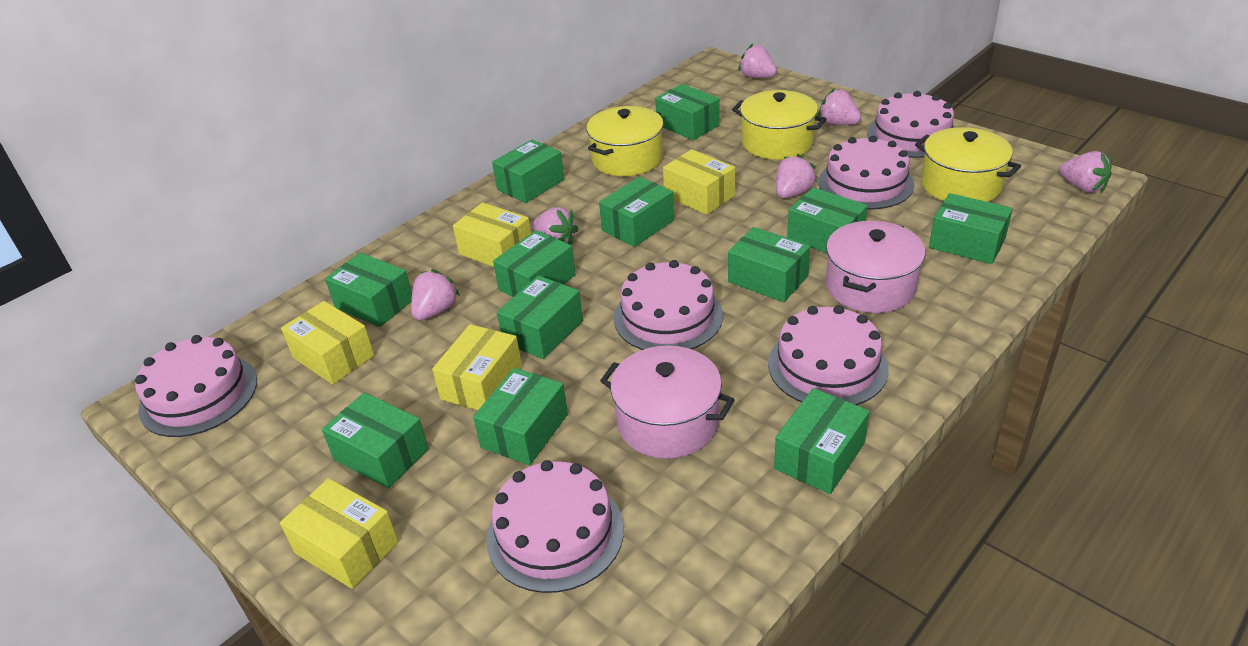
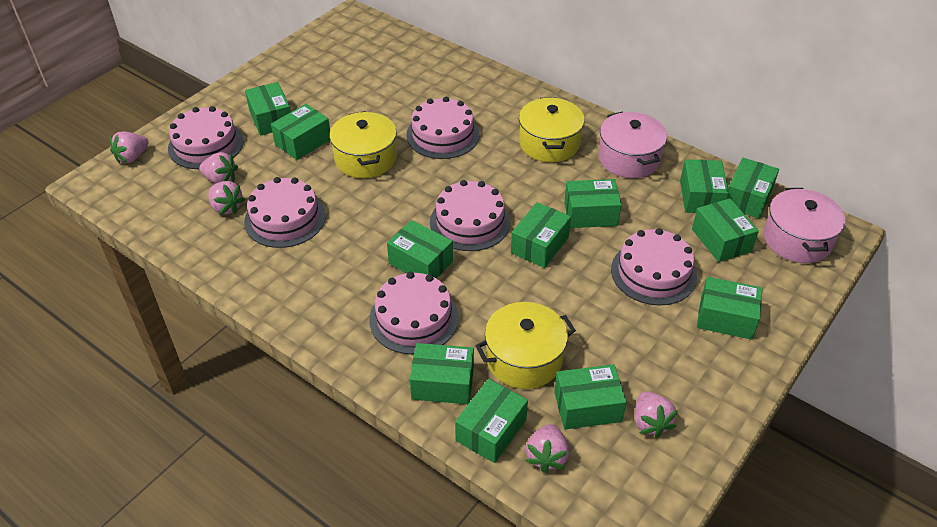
pink strawberry: 6 -> 5
yellow box: 5 -> 0

